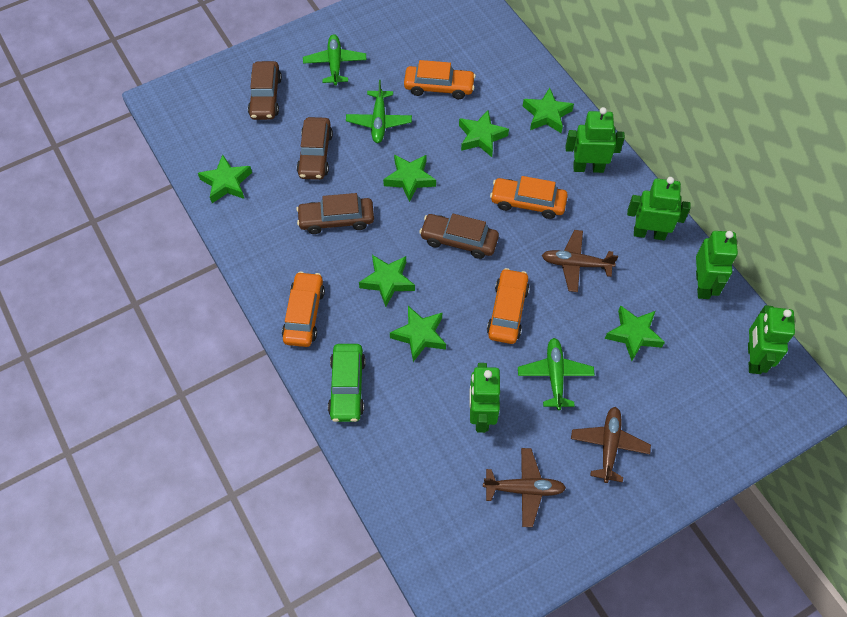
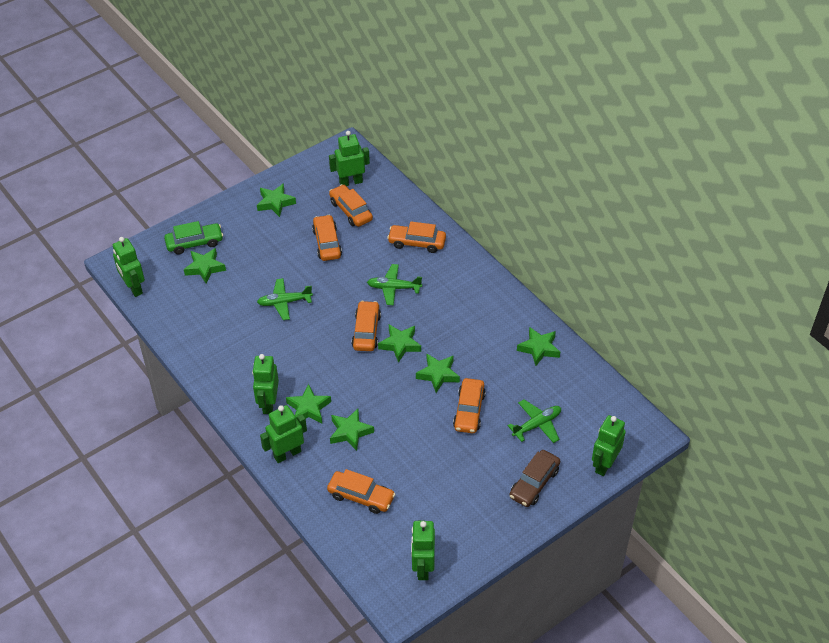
brown car: 4 -> 1
brown plane: 3 -> 0
green robot: 5 -> 6
orange car: 4 -> 6

